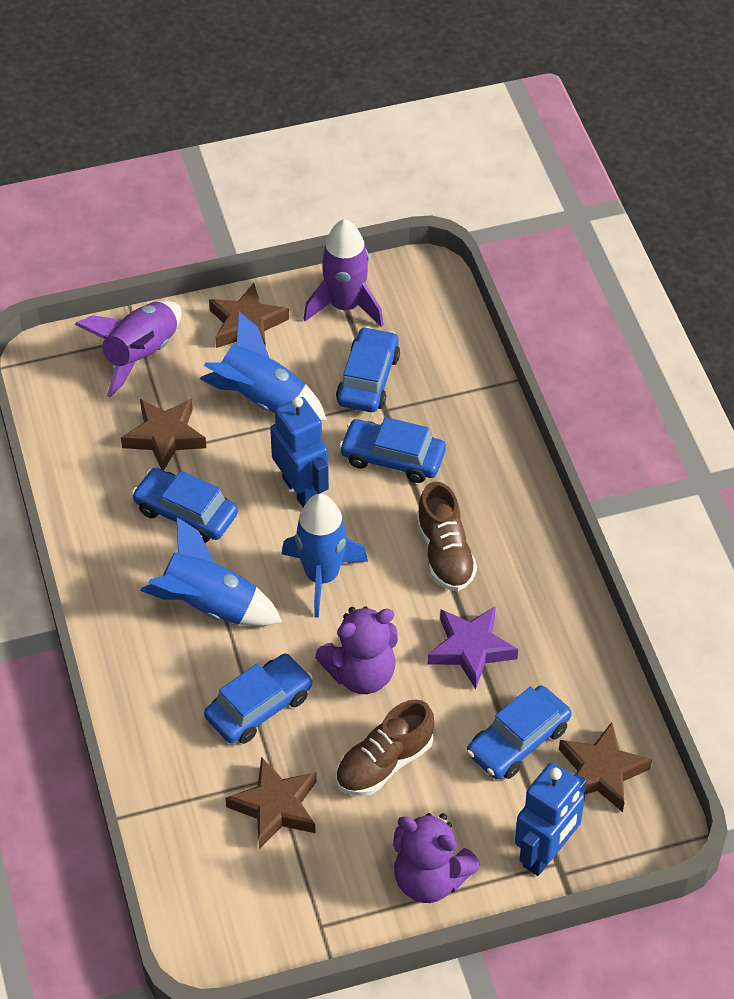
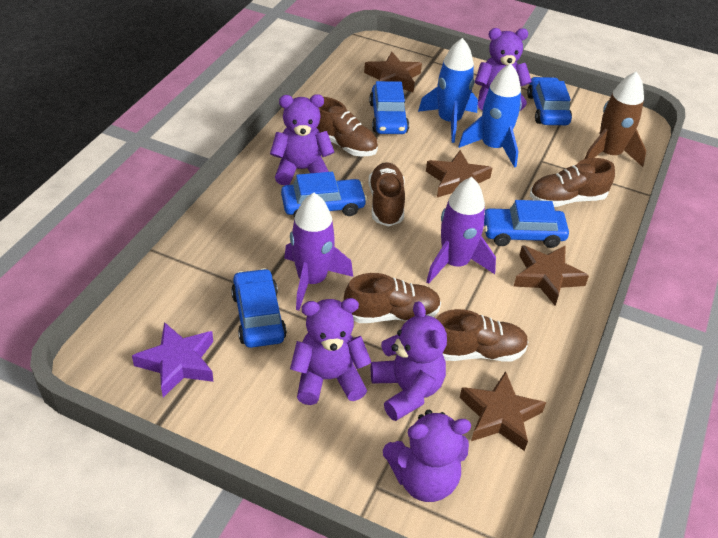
blue robot: 2 -> 0
blue rocket: 3 -> 2
brown rocket: 0 -> 1
brown shoe: 2 -> 5
purple teddy bear: 2 -> 5

